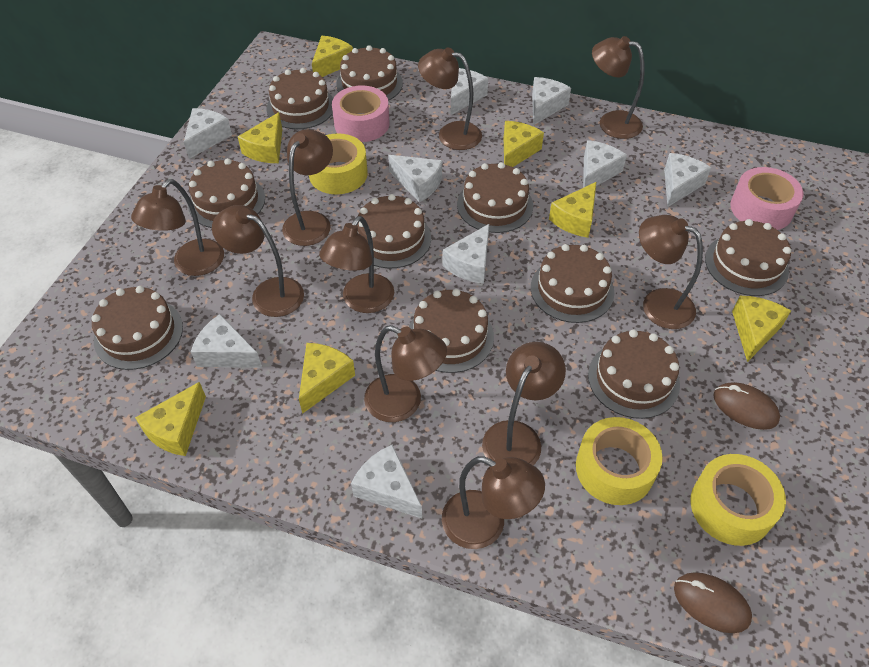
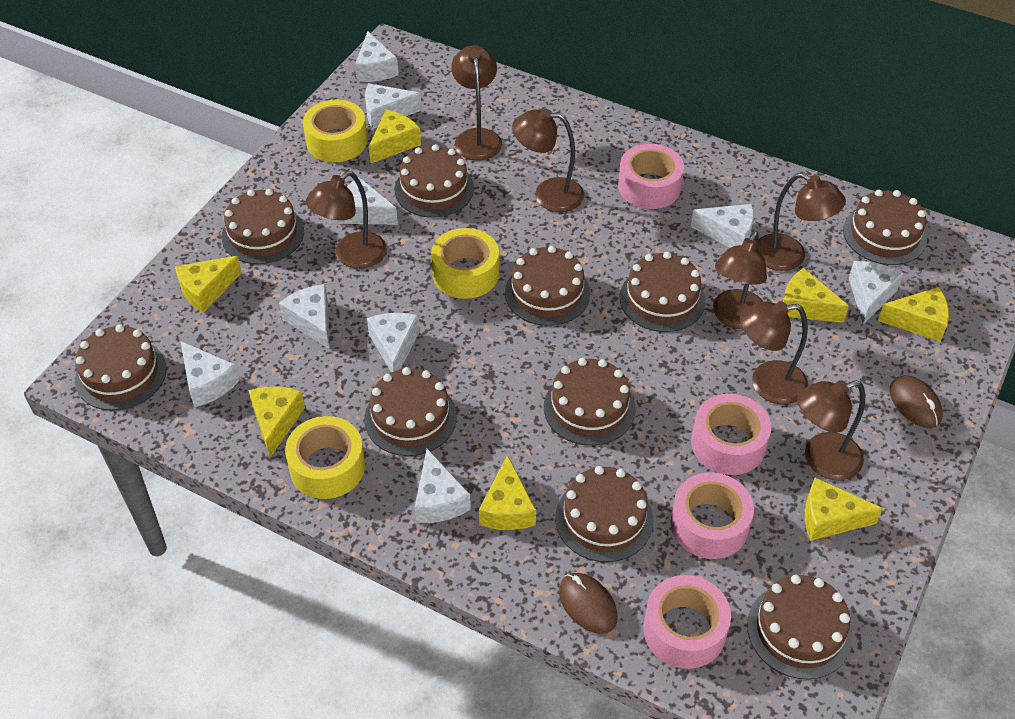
brown lamp: 10 -> 7
pink tape: 2 -> 4

